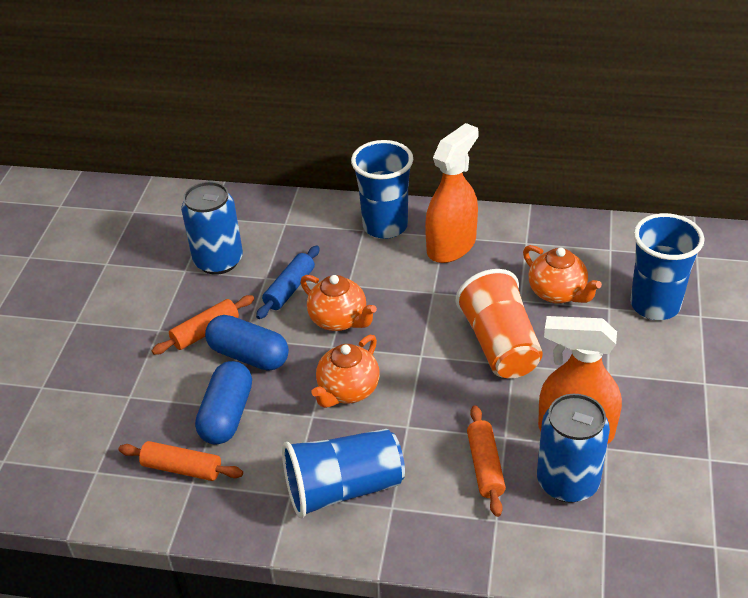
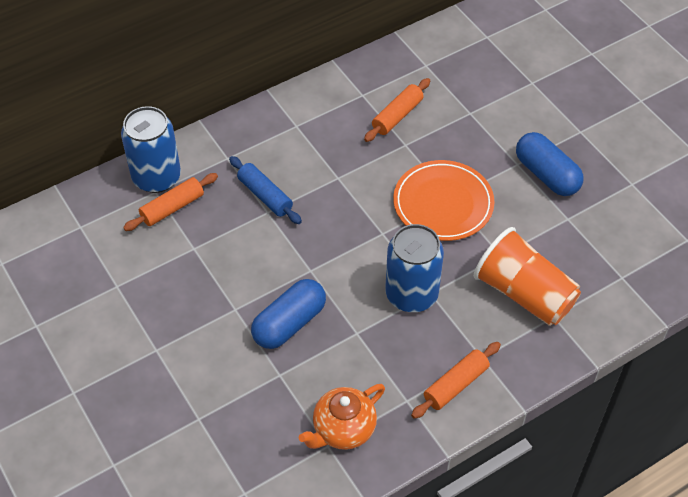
blue cup: 3 -> 0
orange plate: 0 -> 1
orange spray bottle: 2 -> 0
orange teapot: 3 -> 1

